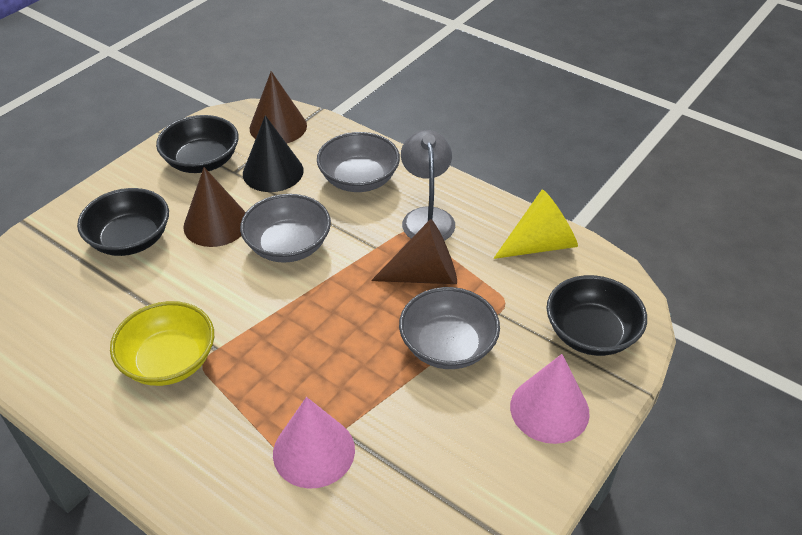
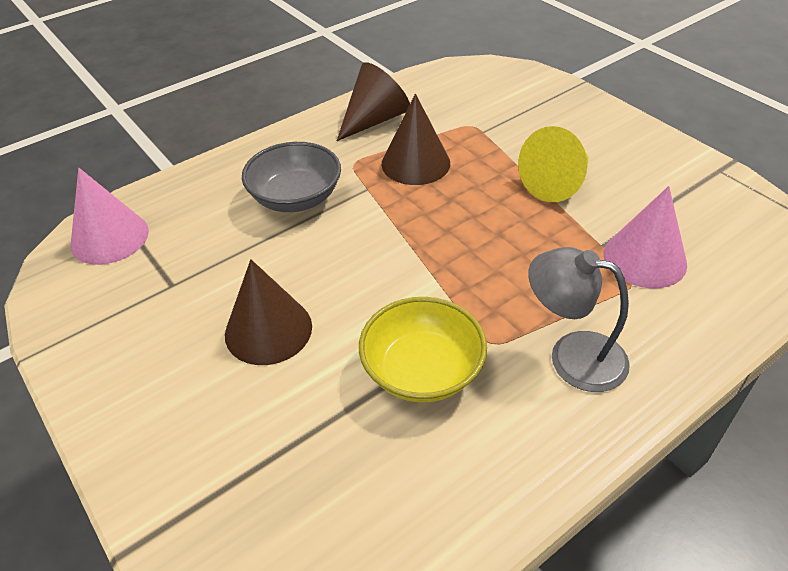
black bowl: 3 -> 0
black cone: 1 -> 0
grey bowl: 3 -> 1

